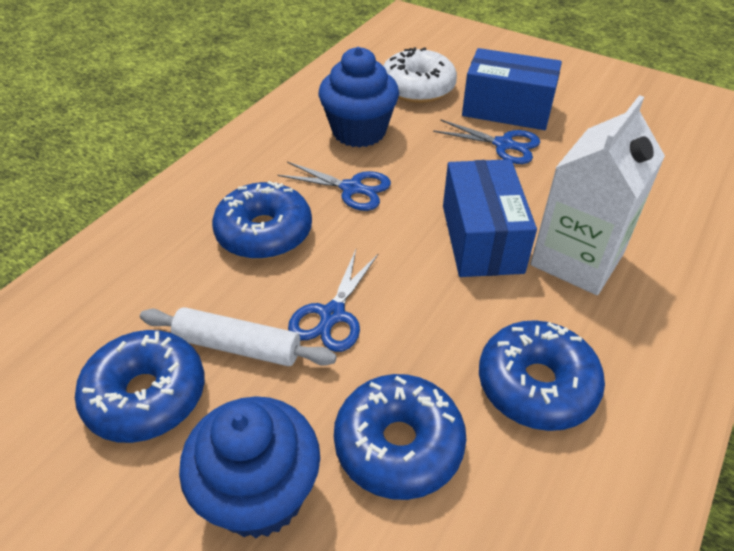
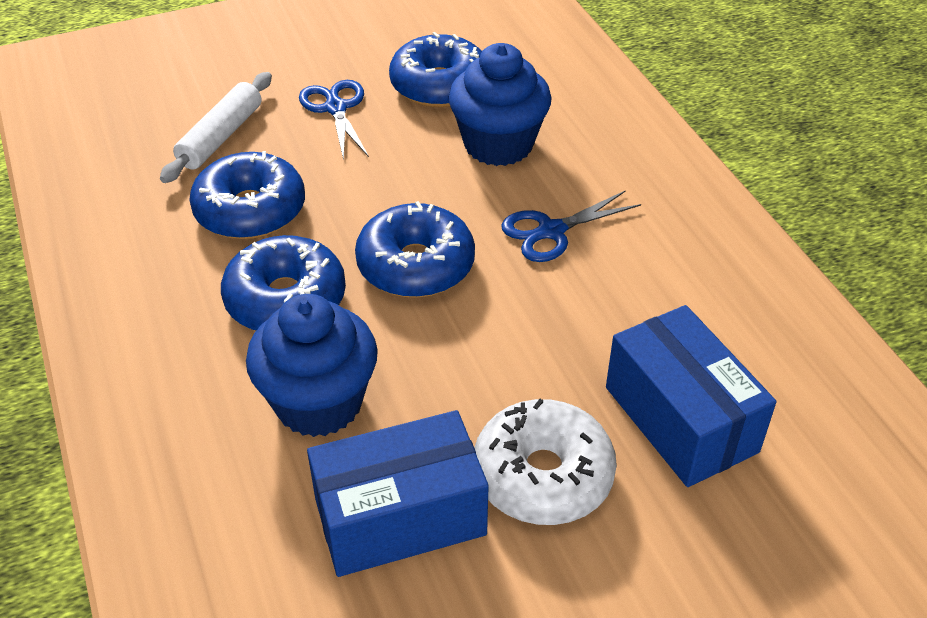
blue scissors: 3 -> 2
white carton: 1 -> 0

